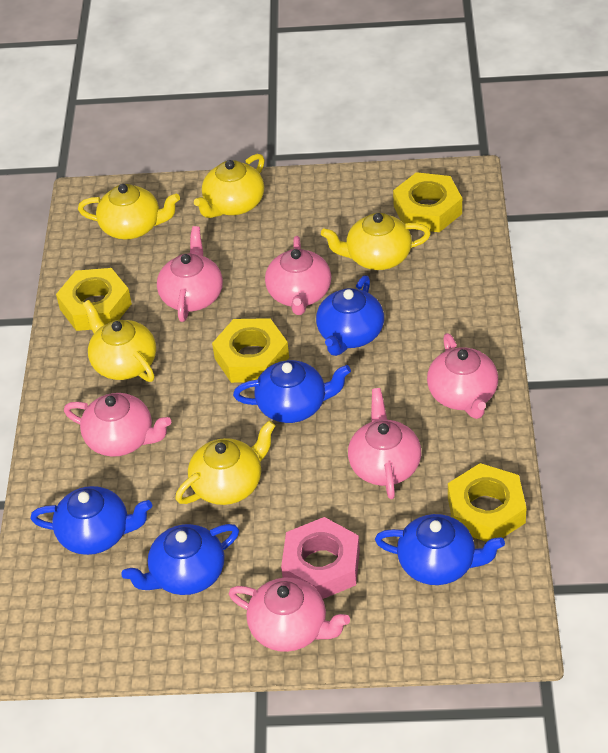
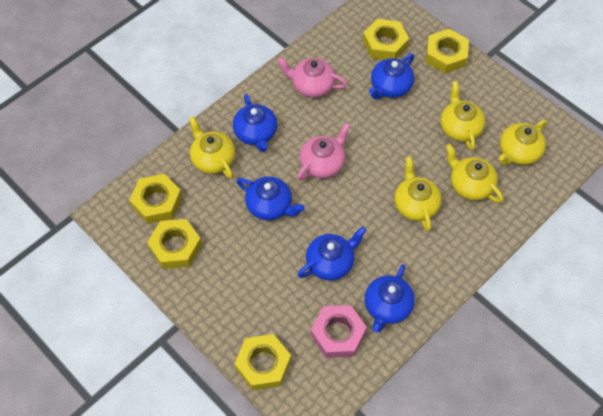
pink teapot: 6 -> 2
yellow nut: 4 -> 5

